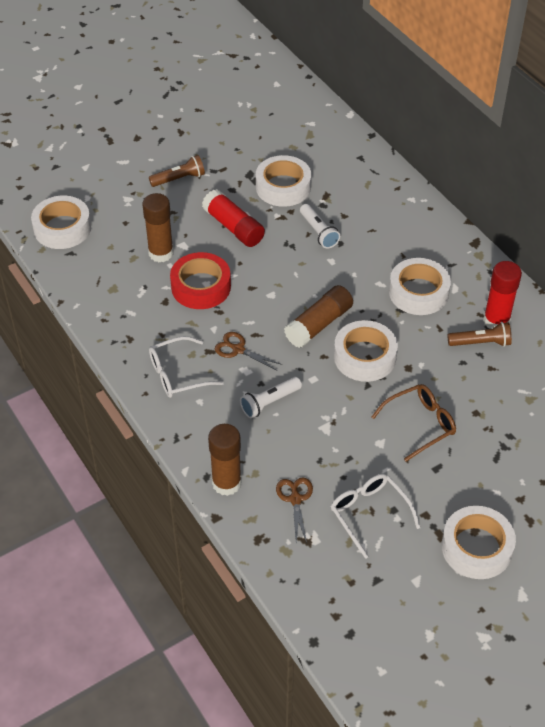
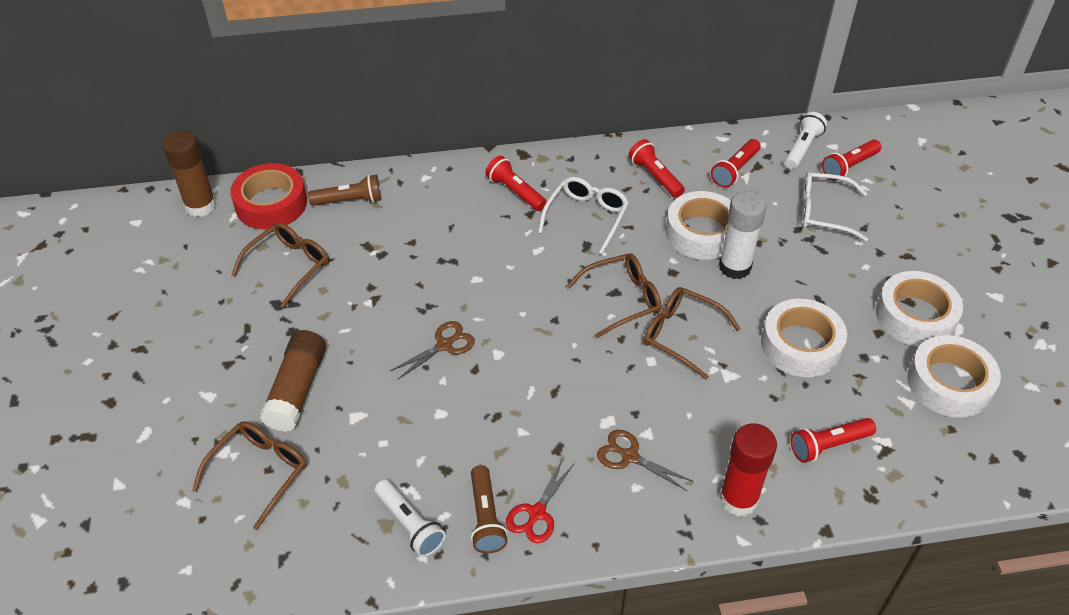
brown glasses: 1 -> 4
brown glue stick: 3 -> 2
red flashlight: 0 -> 5
red glue stick: 2 -> 1
red scissors: 0 -> 1
white glue stick: 0 -> 1
white tape: 5 -> 4

